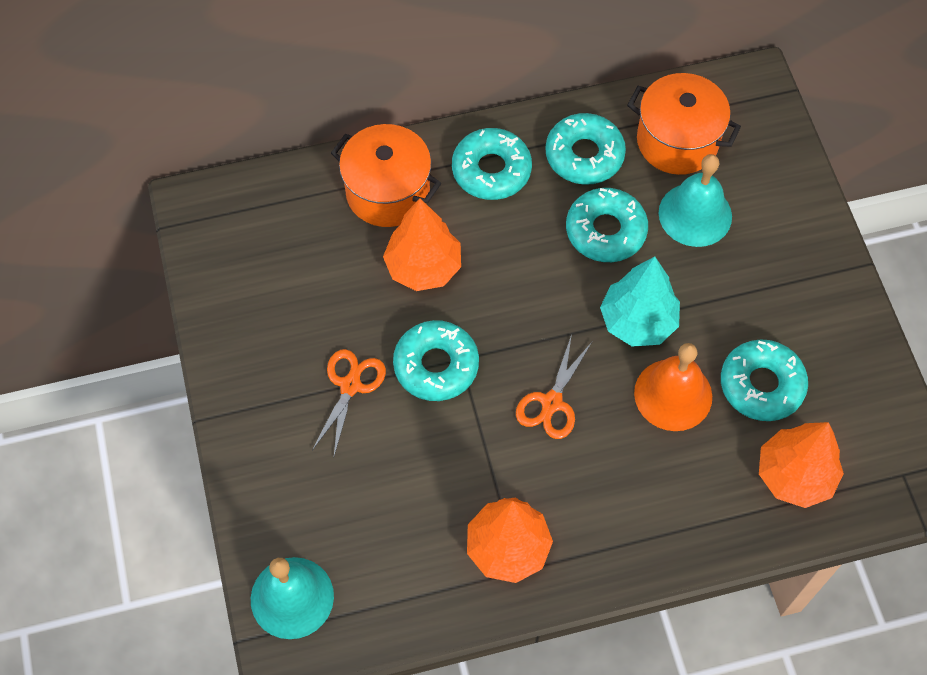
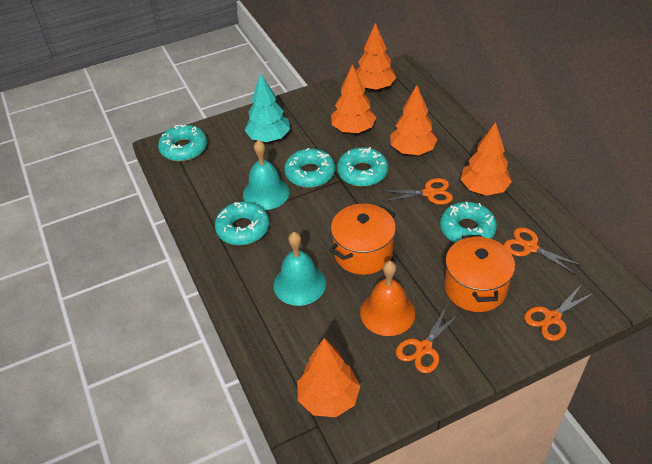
orange scissors: 2 -> 4
orange tree: 3 -> 5

